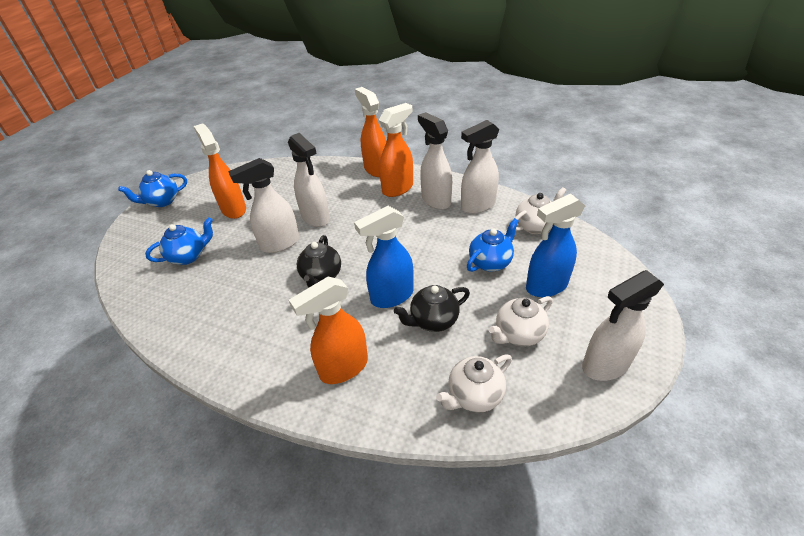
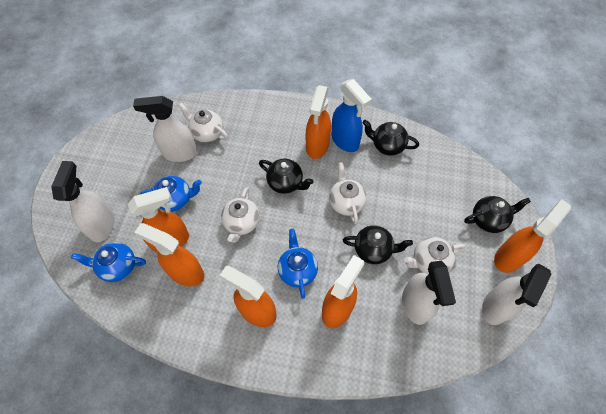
black teapot: 2 -> 4
blue spray bottle: 2 -> 1
orange spray bottle: 4 -> 6
white spray bottle: 5 -> 4
white teapot: 3 -> 4

